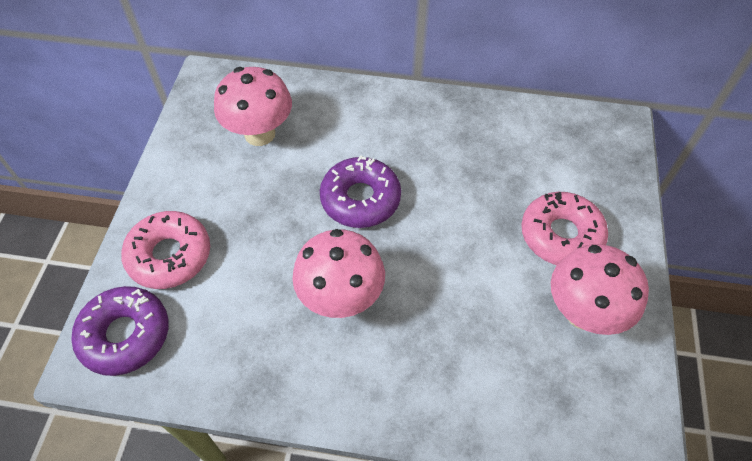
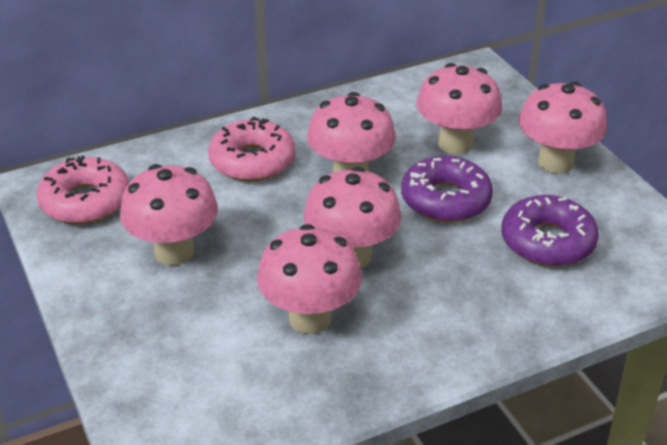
pink mushroom: 3 -> 6

